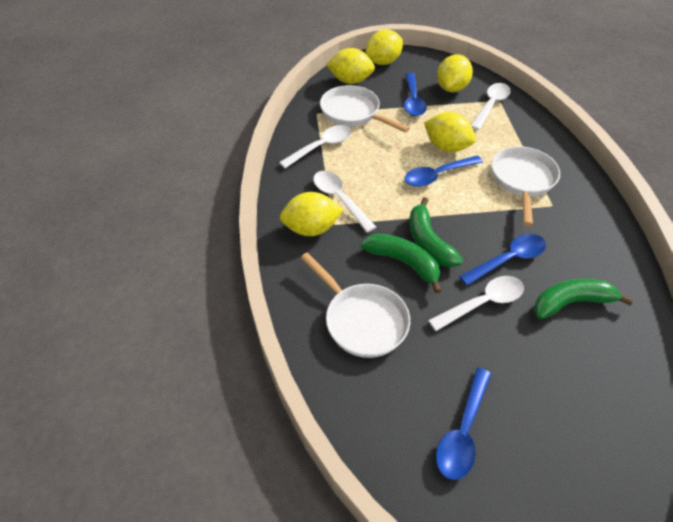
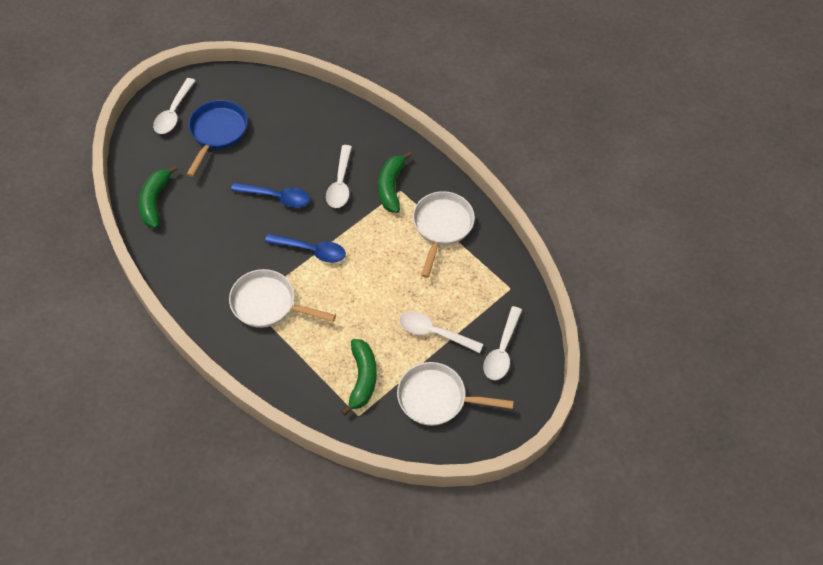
blue pan: 0 -> 1
blue spoon: 4 -> 2
yellow lemon: 5 -> 0

